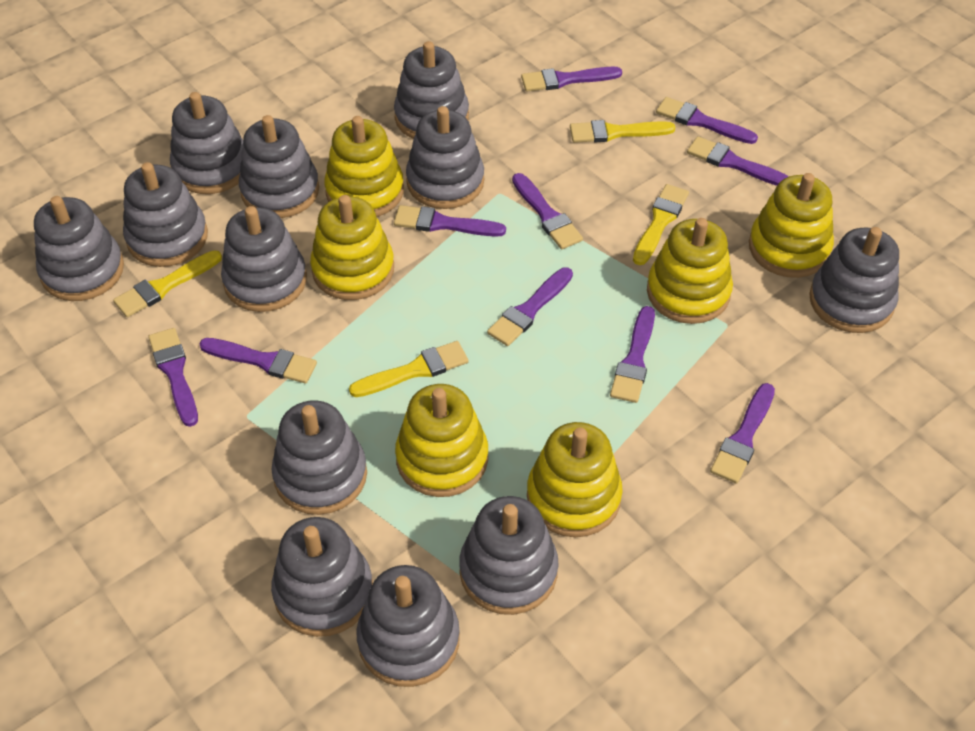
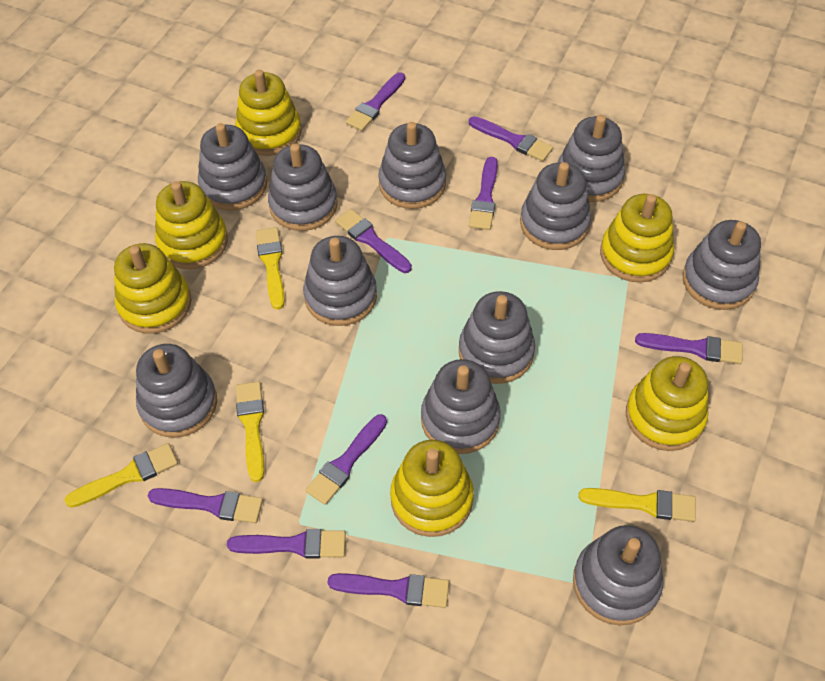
grey stacking toy: 12 -> 11
purple brush: 10 -> 9

